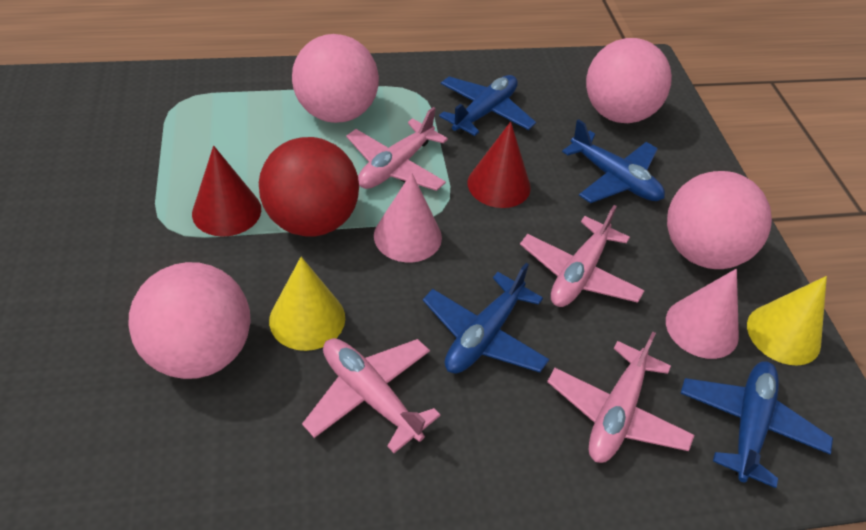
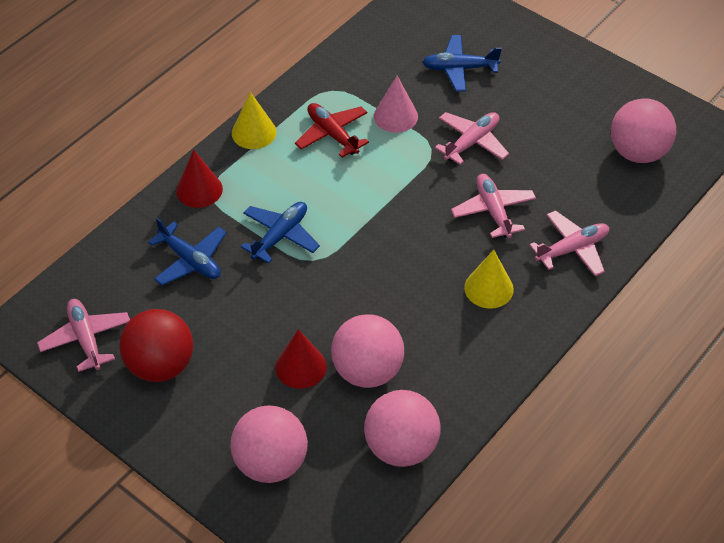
blue plane: 4 -> 3
pink cone: 2 -> 1
red plane: 0 -> 1

